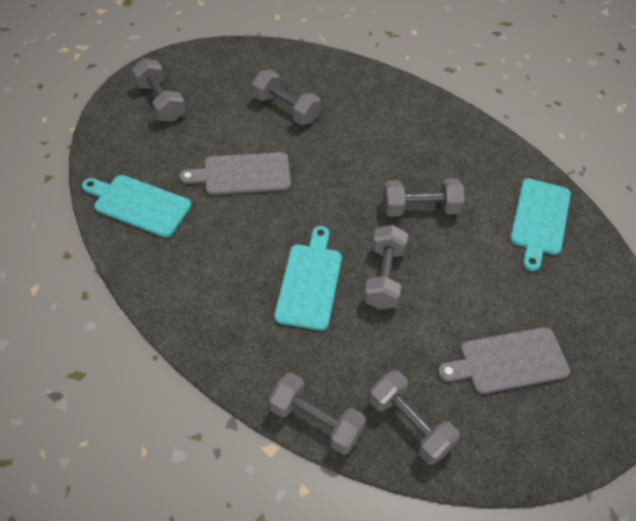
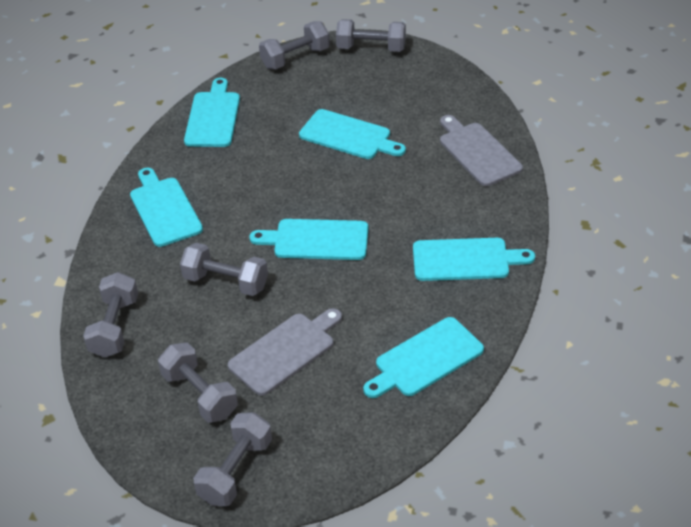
turquoise cutting board: 3 -> 6

